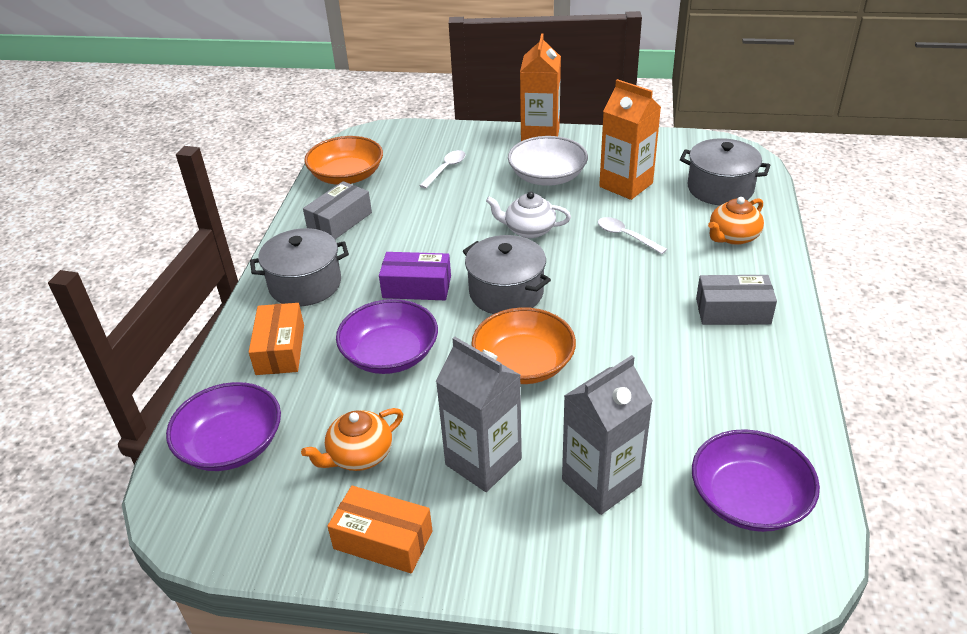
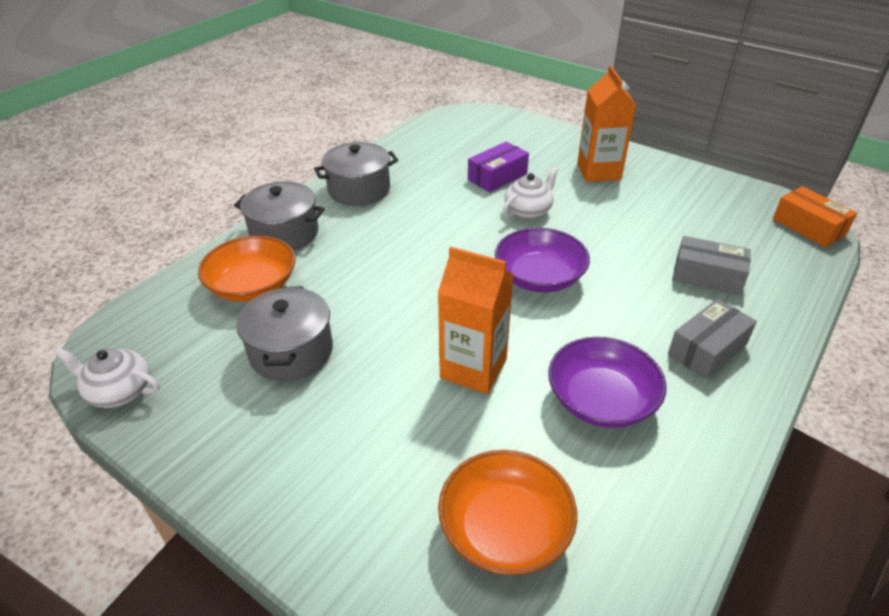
grey carton: 2 -> 0
orange box: 2 -> 1
orange teapot: 2 -> 0
purple bowl: 3 -> 2
white bowl: 1 -> 0
white spoon: 2 -> 0
white teapot: 1 -> 2

